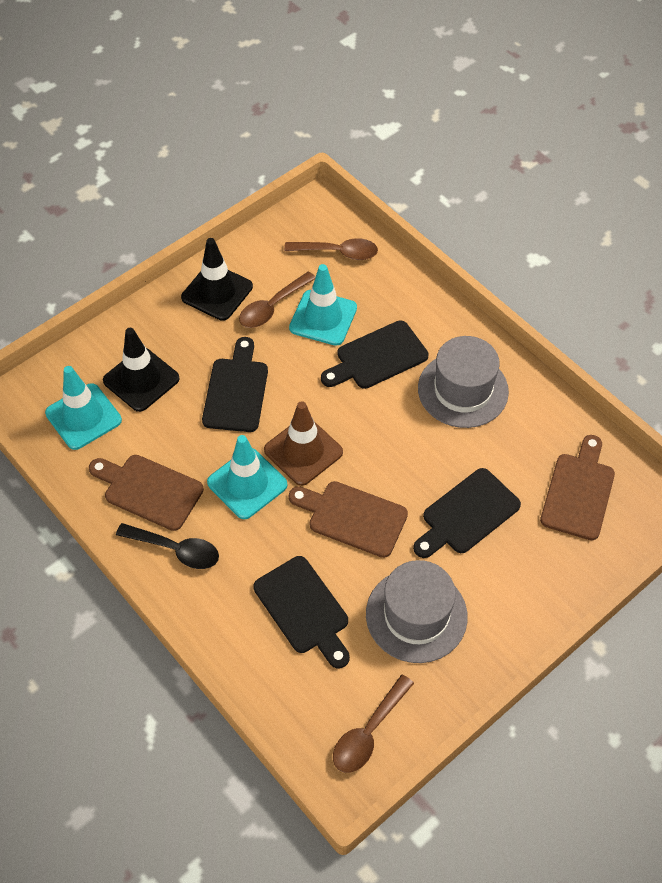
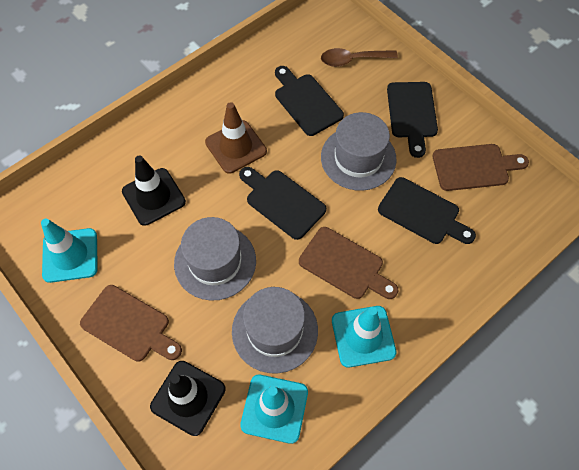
black spoon: 1 -> 0
brown spoon: 3 -> 1
grey hat: 2 -> 3

